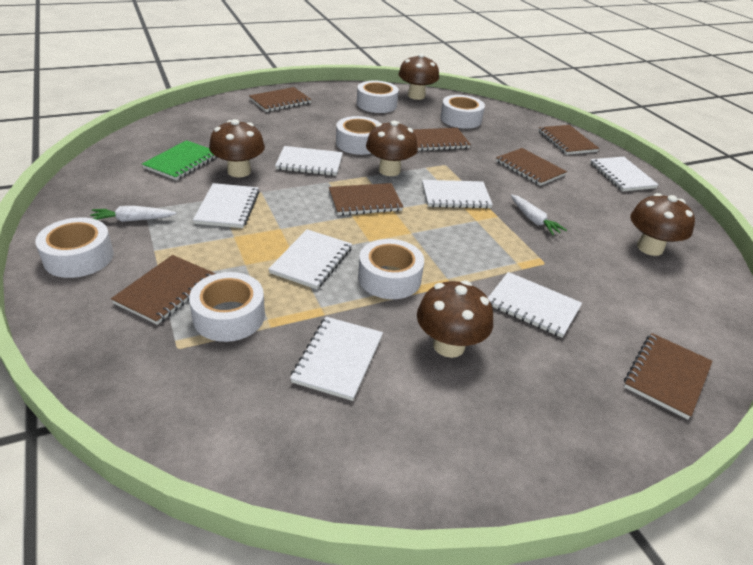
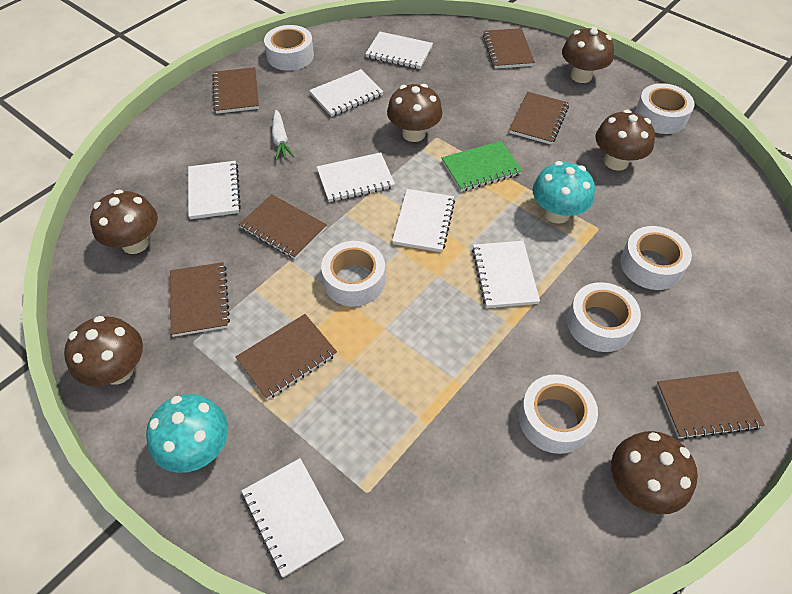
brown mushroom: 5 -> 6
turquoise mushroom: 0 -> 2
white carrot: 2 -> 1

